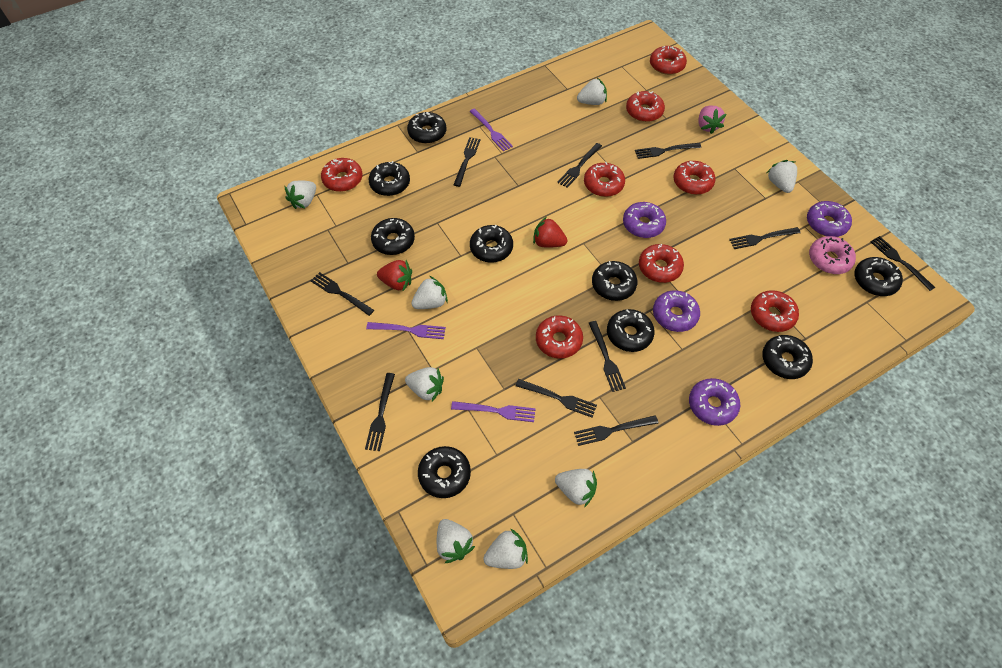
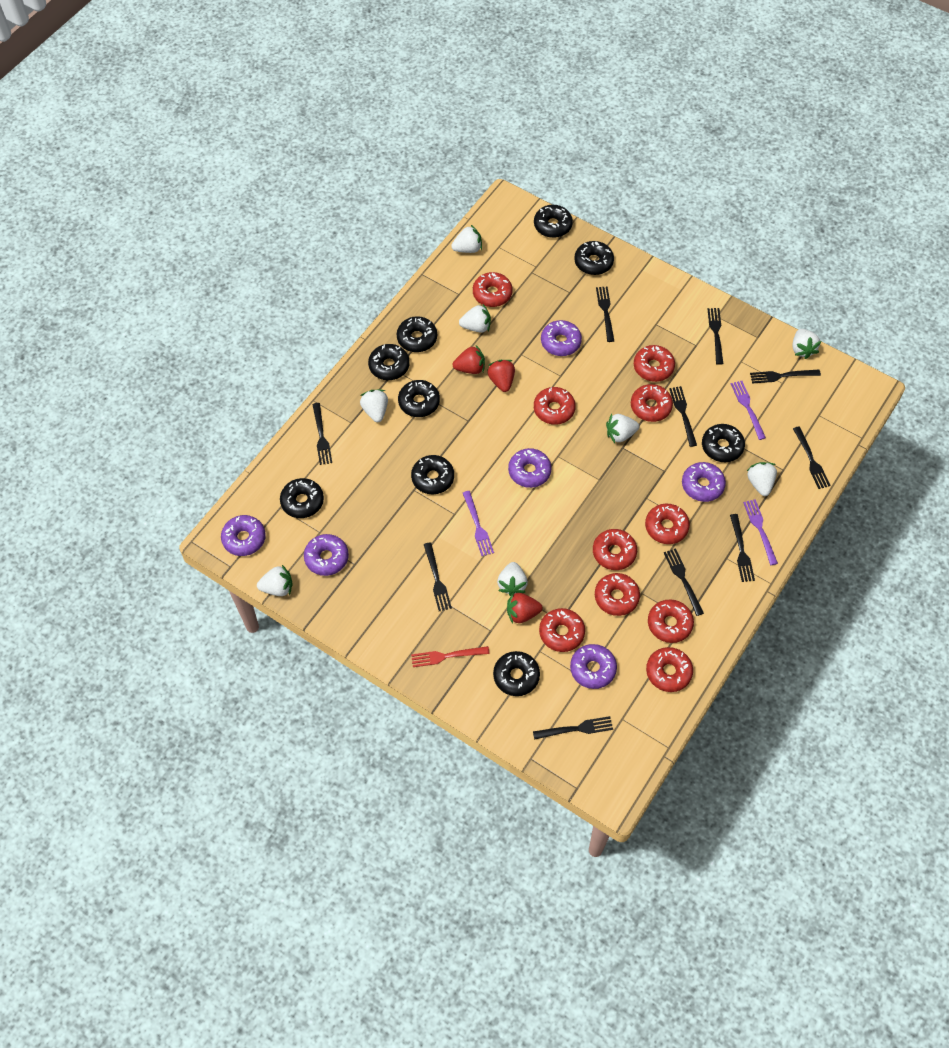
pink donut: 1 -> 0
pink strawberry: 1 -> 0
purple donut: 4 -> 6
red donut: 8 -> 10
red fork: 0 -> 1
red strawberry: 2 -> 3

